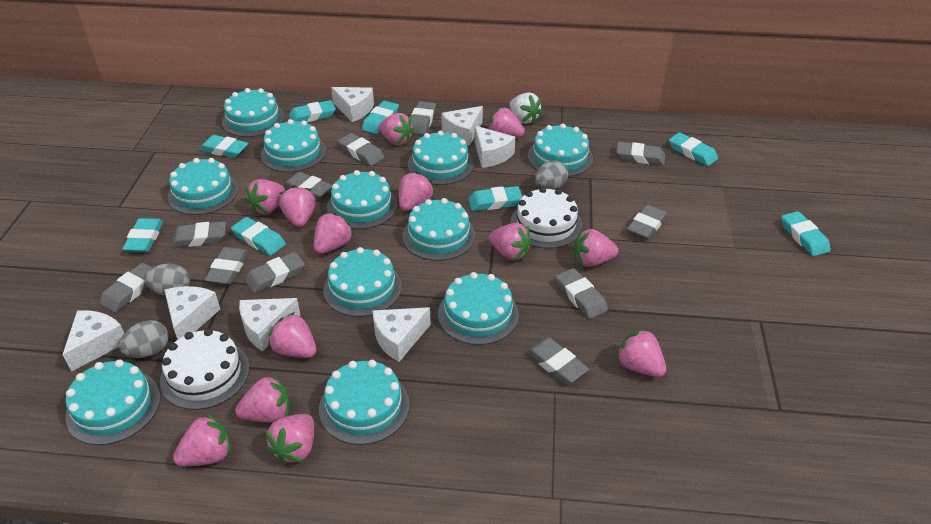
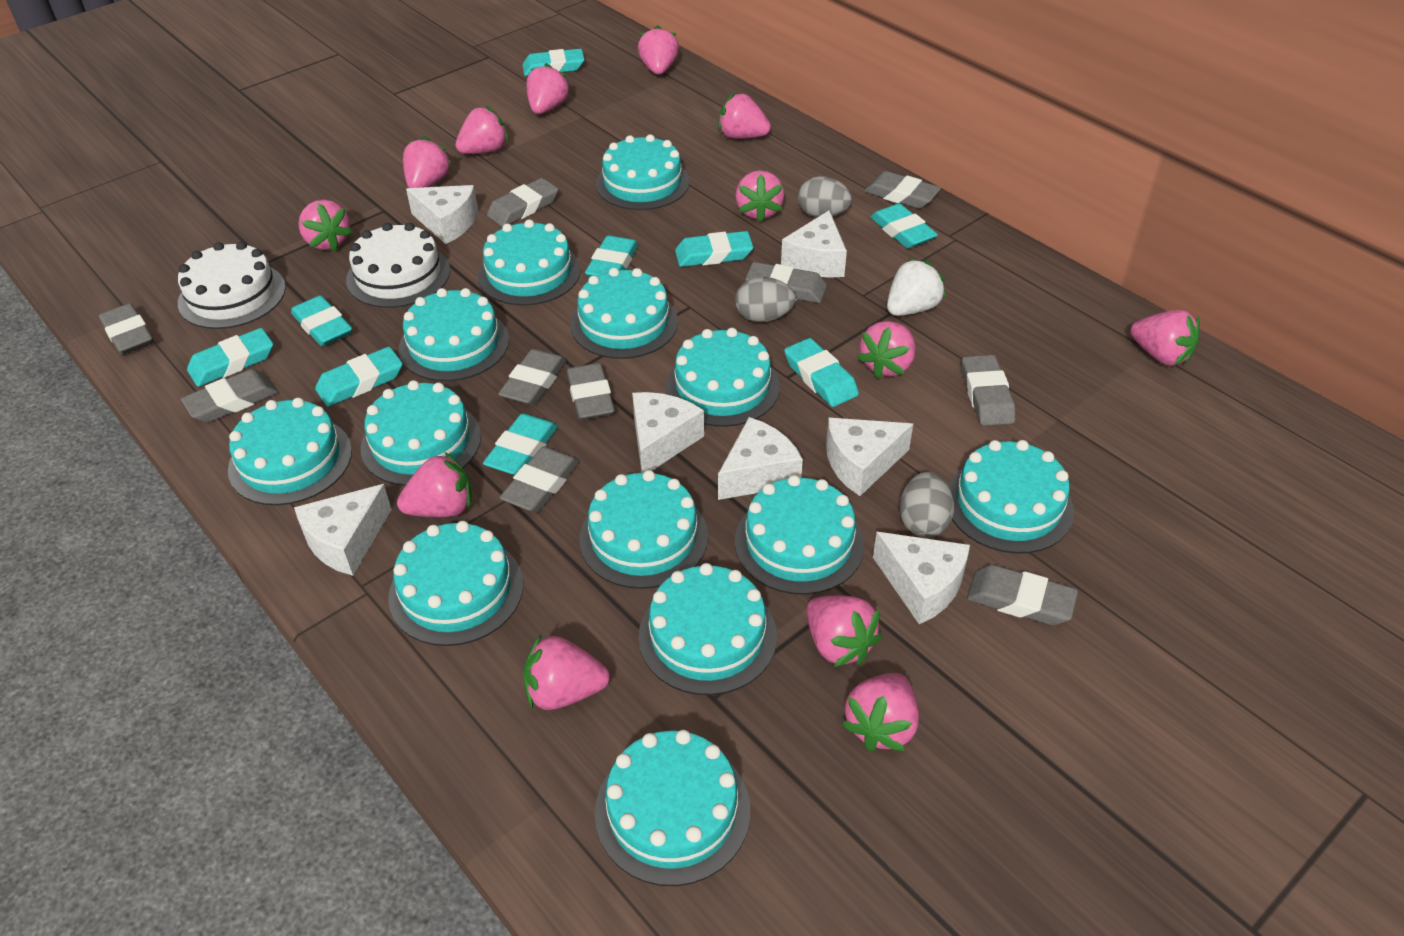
grey eraser: 11 -> 10
turquoise cake: 11 -> 13
turquoise eraser: 8 -> 9

